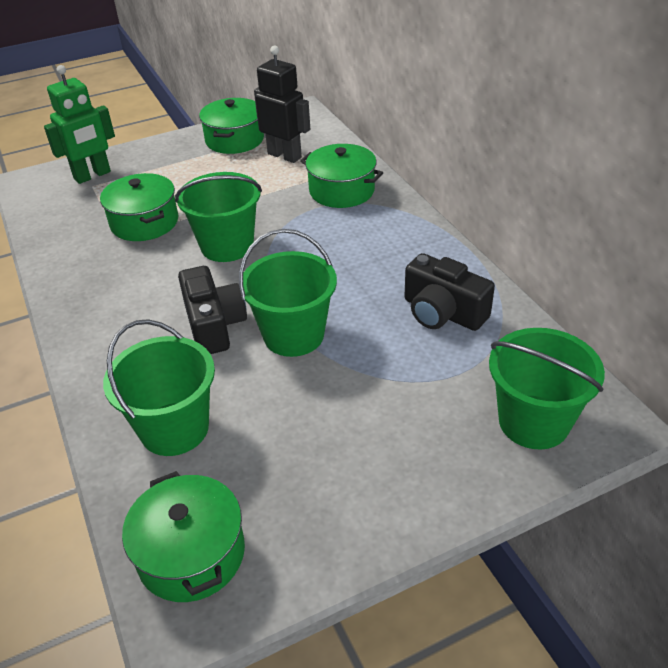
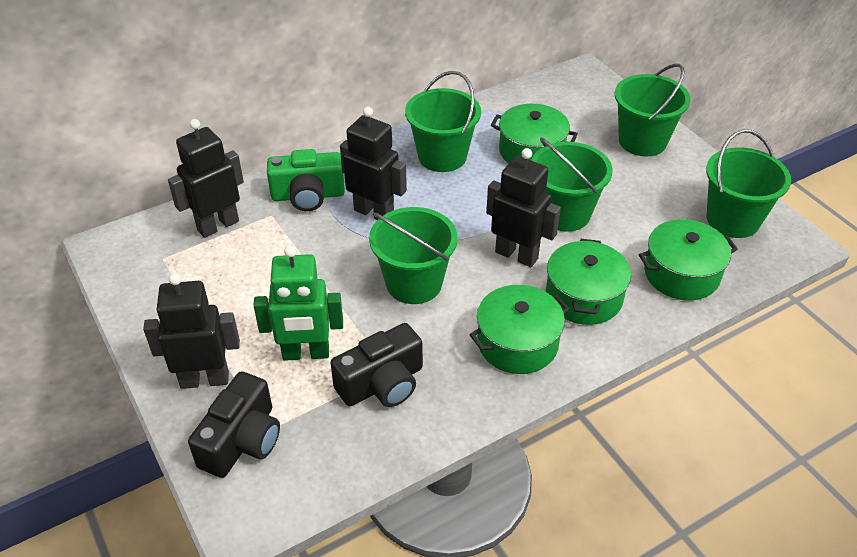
black robot: 1 -> 4
green bucket: 4 -> 5
green camera: 0 -> 1

